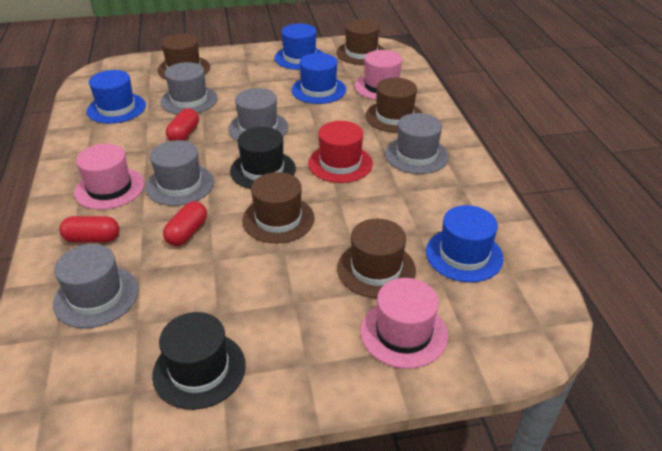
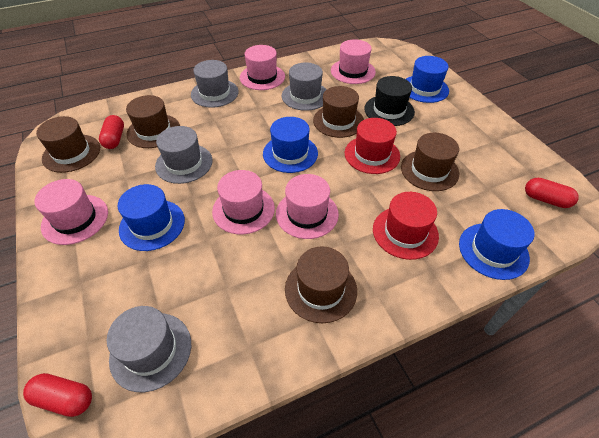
black hat: 2 -> 1
grey hat: 5 -> 4
pink hat: 3 -> 5
red hat: 1 -> 2

